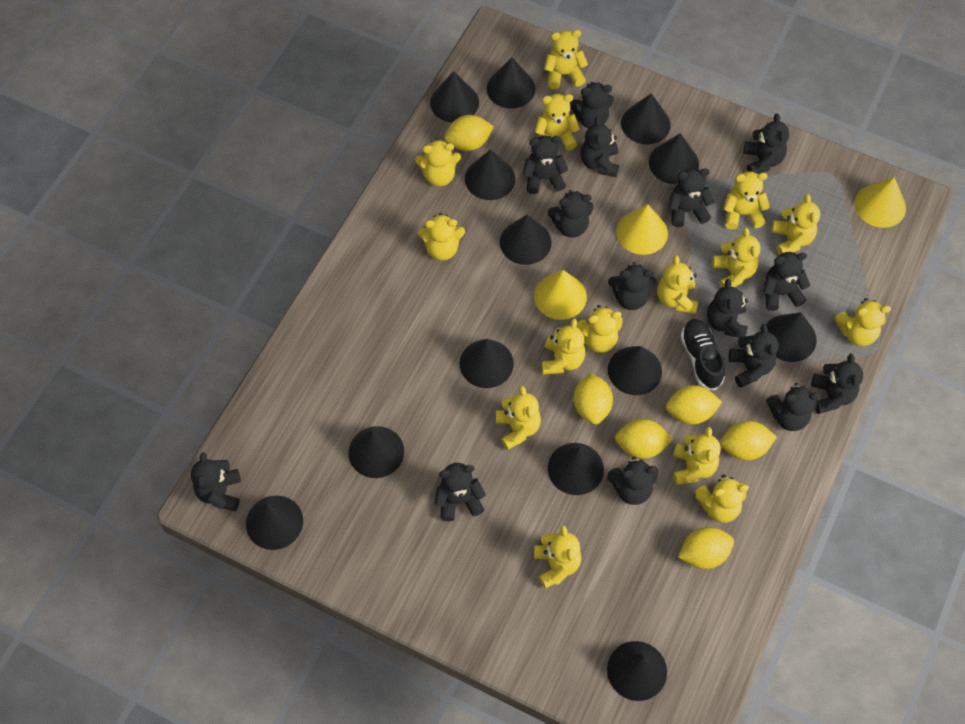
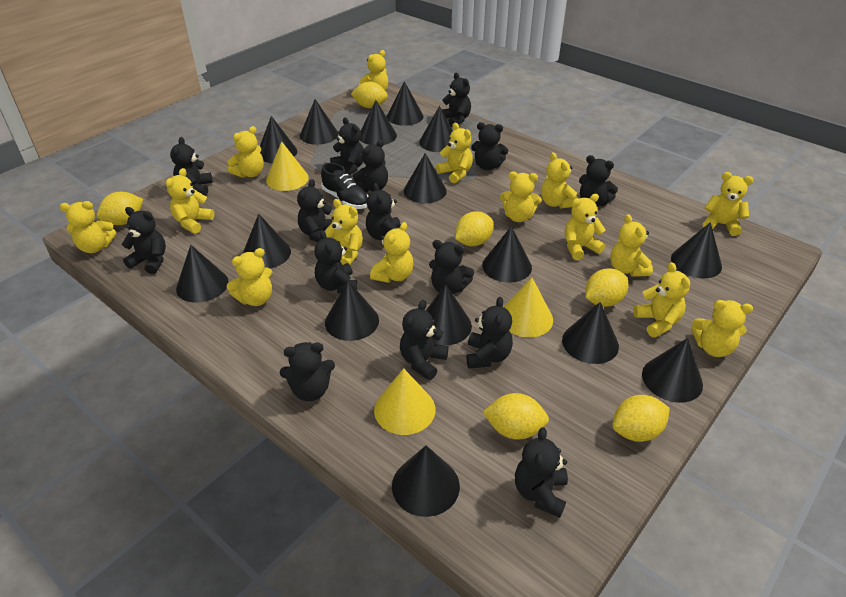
black cone: 13 -> 15

